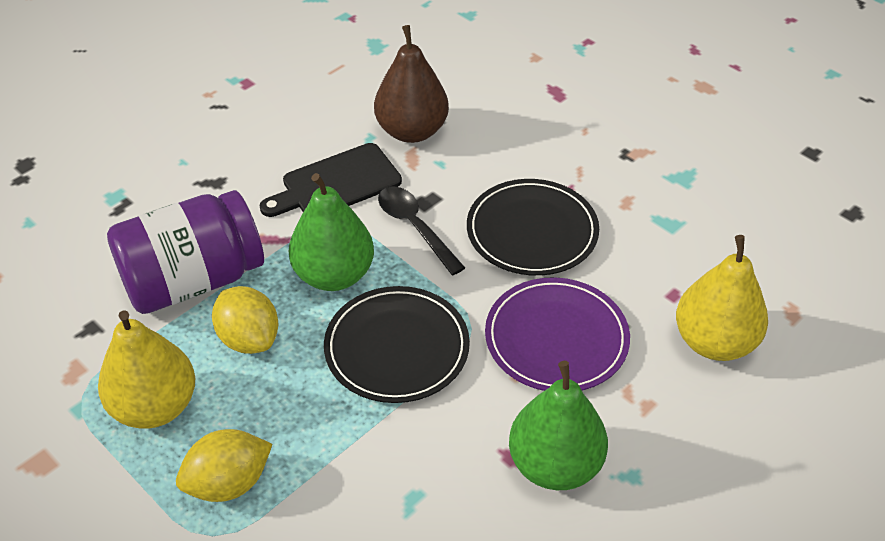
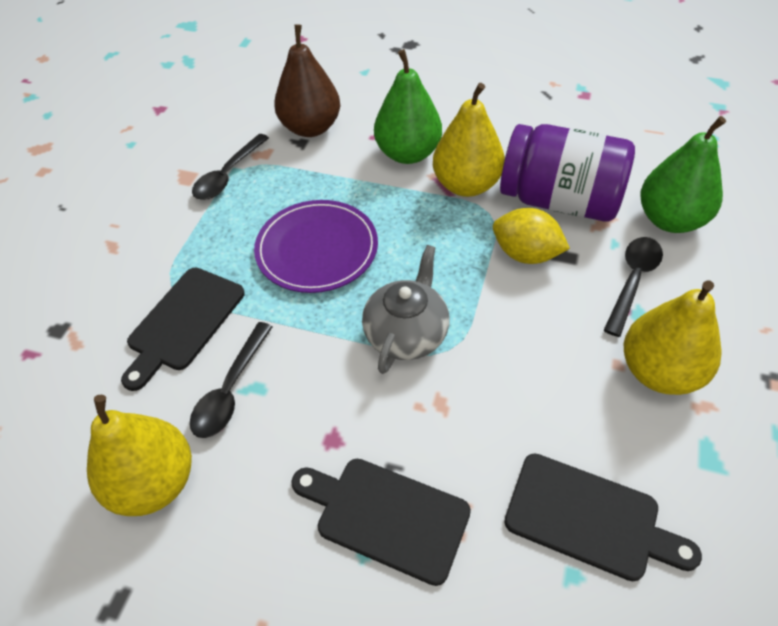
black cutting board: 1 -> 3
black plate: 2 -> 0
black spoon: 1 -> 3
grey teapot: 0 -> 1
yellow lemon: 2 -> 1
yellow pear: 2 -> 3

